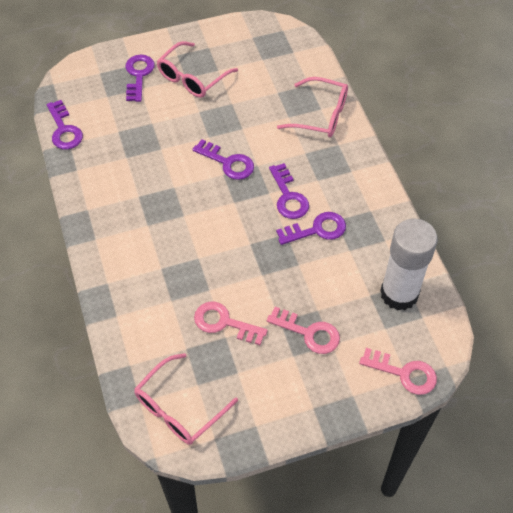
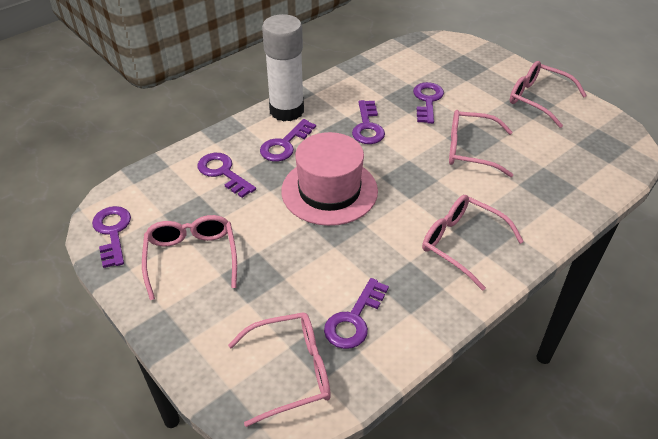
pink glasses: 3 -> 5
pink hat: 0 -> 1
pink key: 3 -> 0
purple key: 5 -> 6

